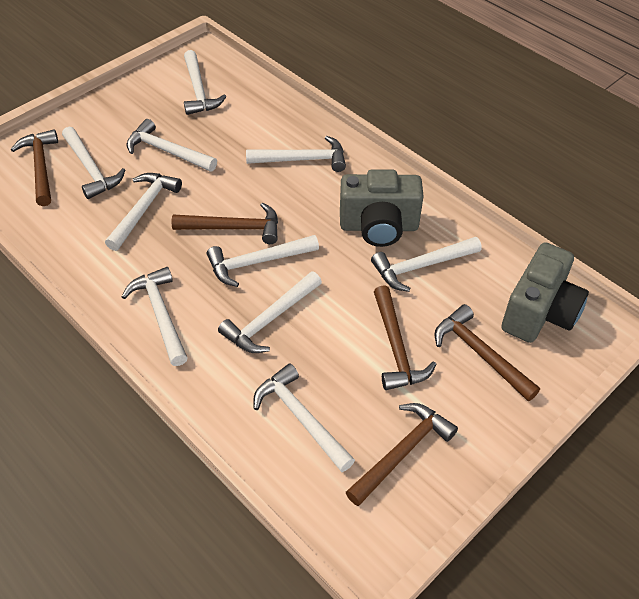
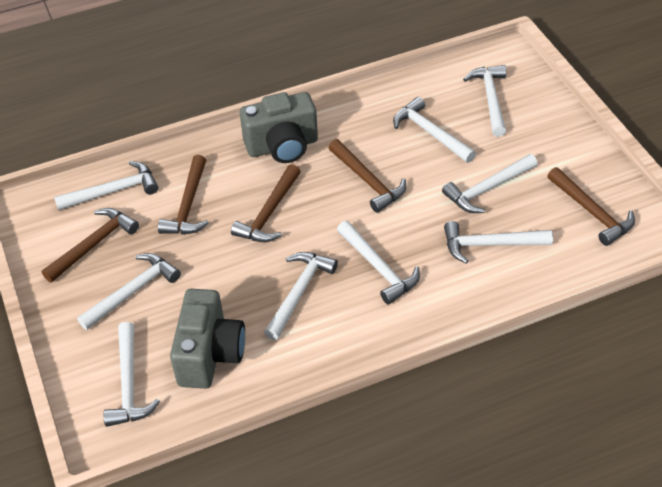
white hammer: 10 -> 9

